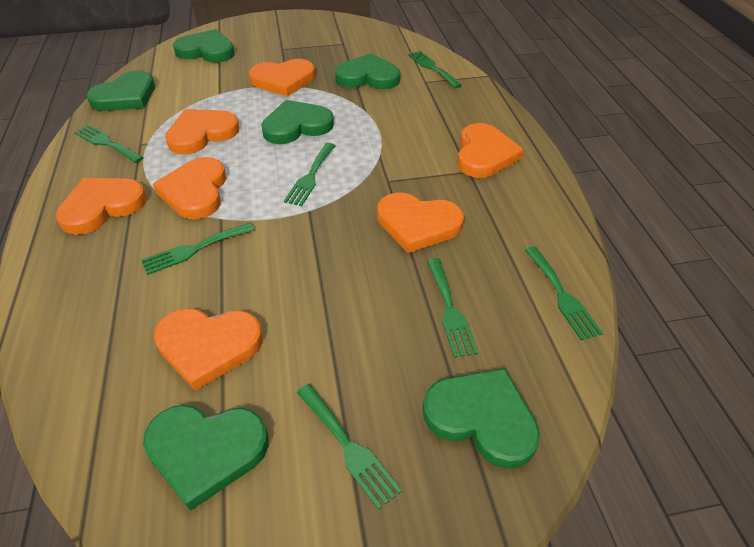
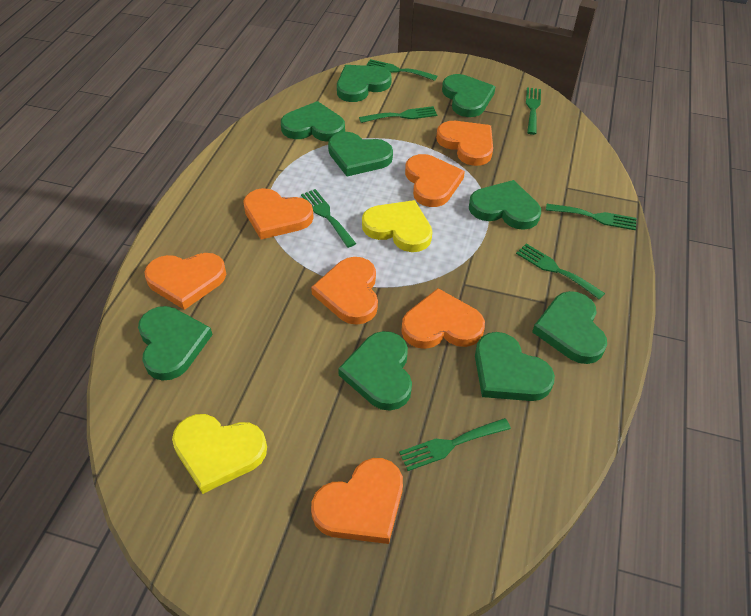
green heart: 6 -> 9
yellow heart: 0 -> 2

